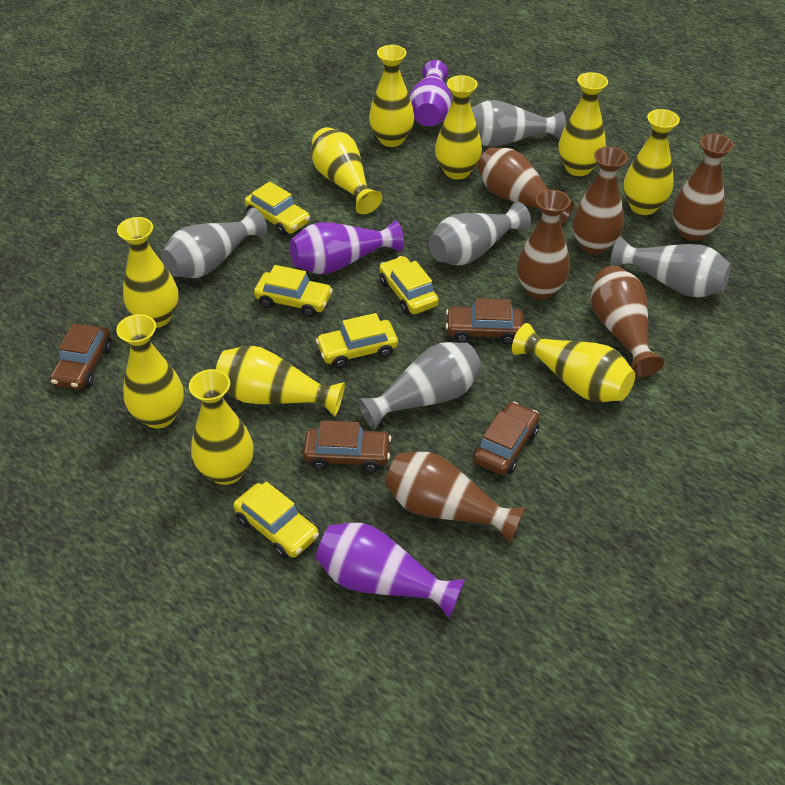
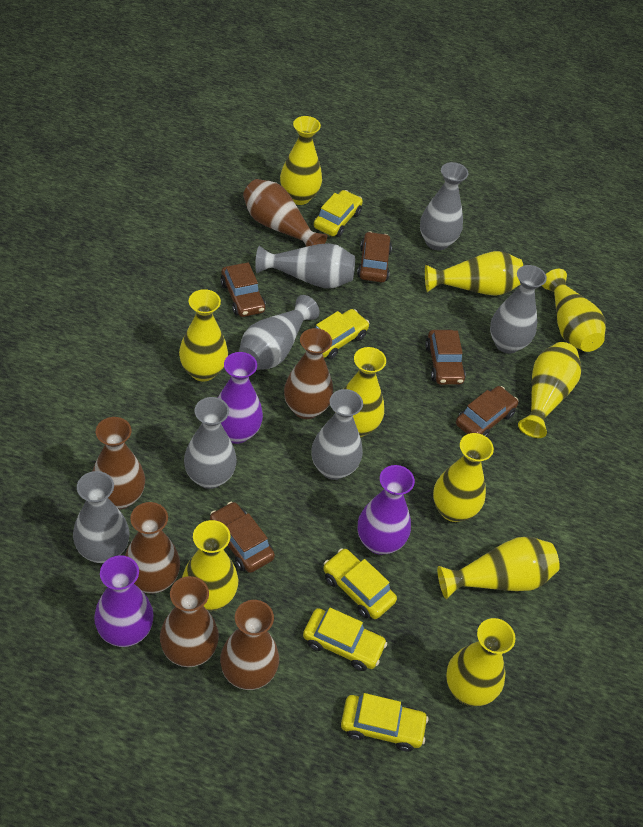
brown car: 4 -> 5
grey vase: 5 -> 7

